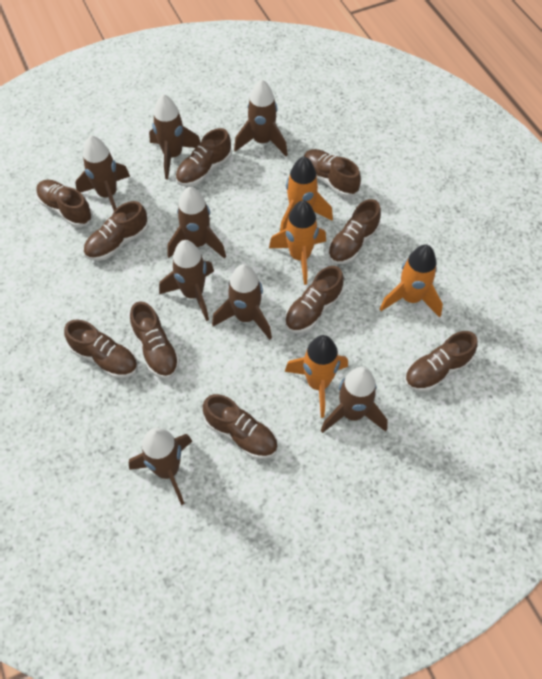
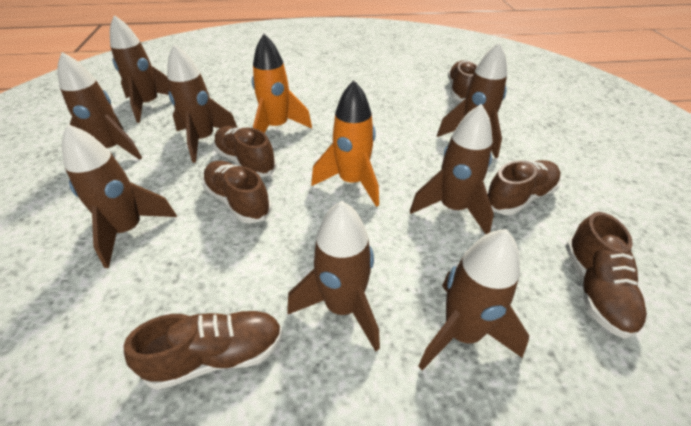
brown shoe: 10 -> 6
orange rocket: 4 -> 2

